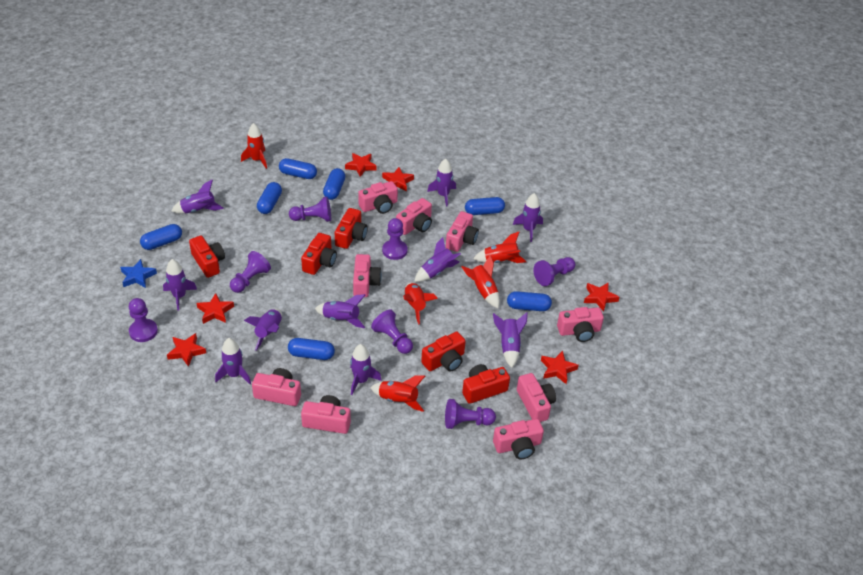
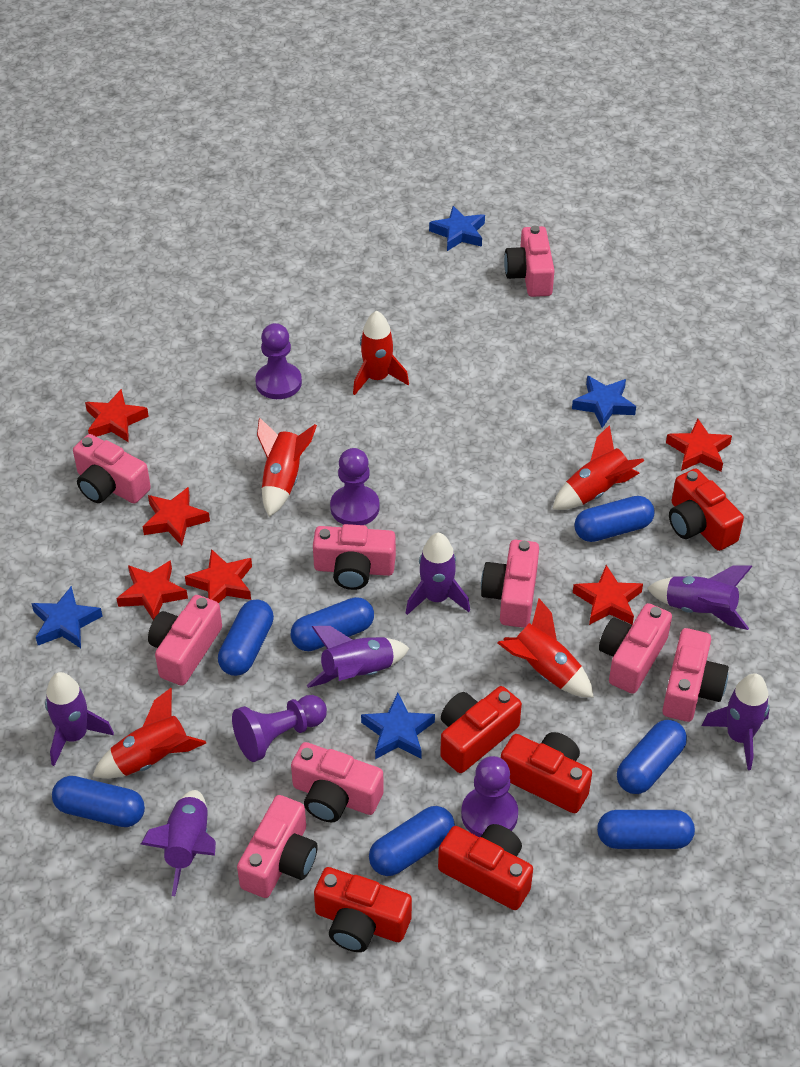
blue star: 1 -> 4
purple pawn: 7 -> 4
purple rocket: 10 -> 6

